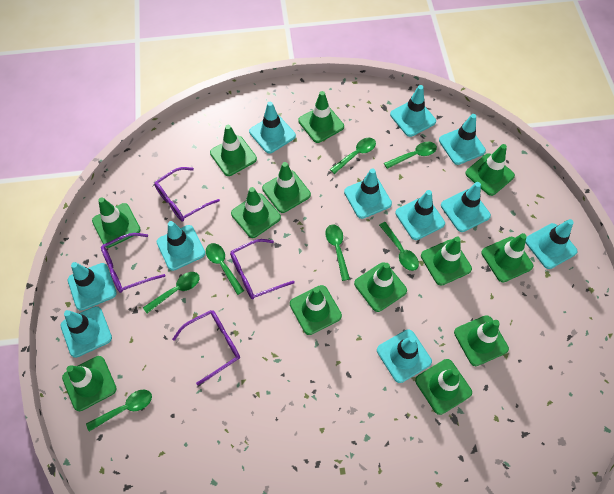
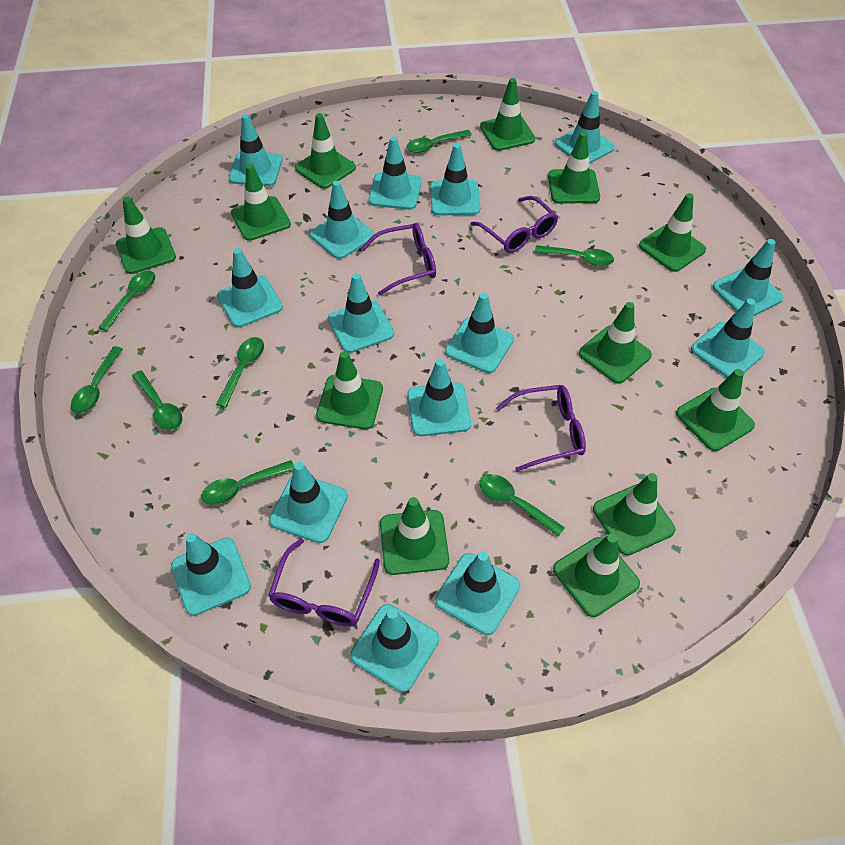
green spoon: 7 -> 8
green traffic cone: 13 -> 12
turquoise traffic cone: 11 -> 15

